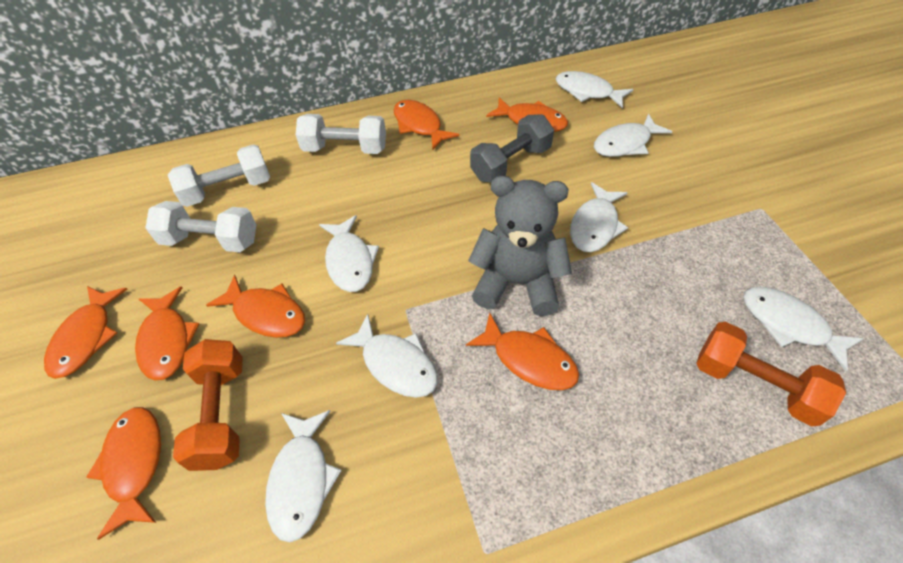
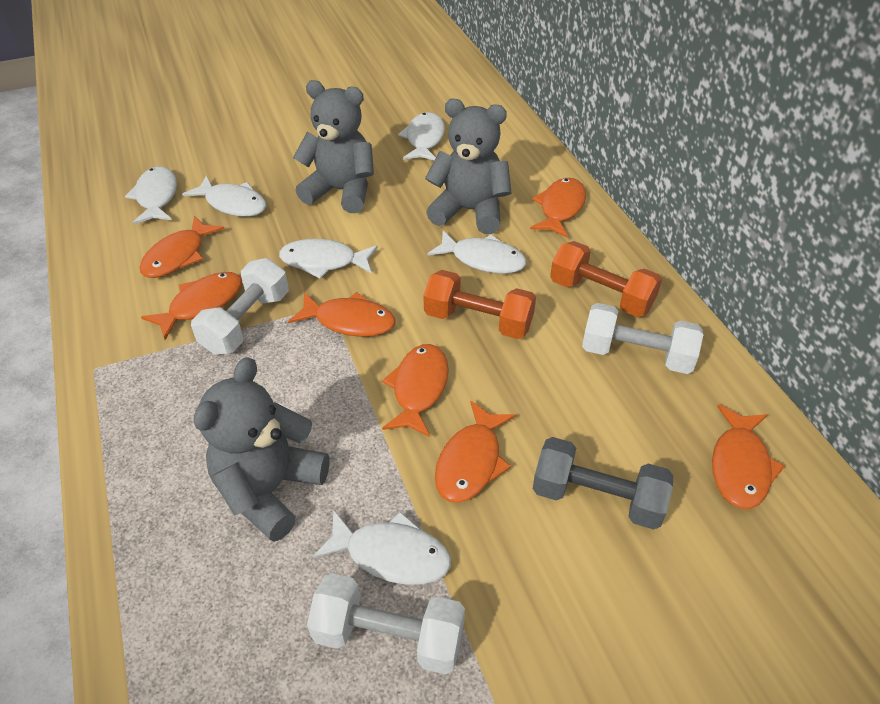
grey teddy bear: 1 -> 3
white fish: 7 -> 6

